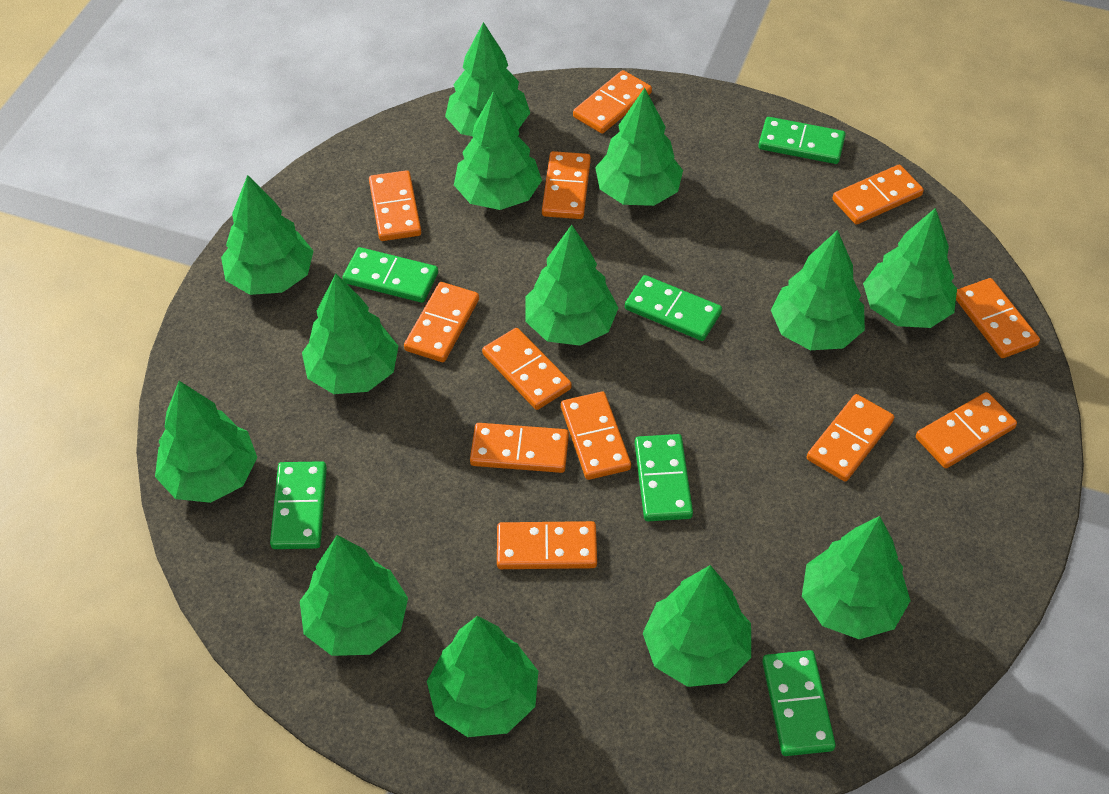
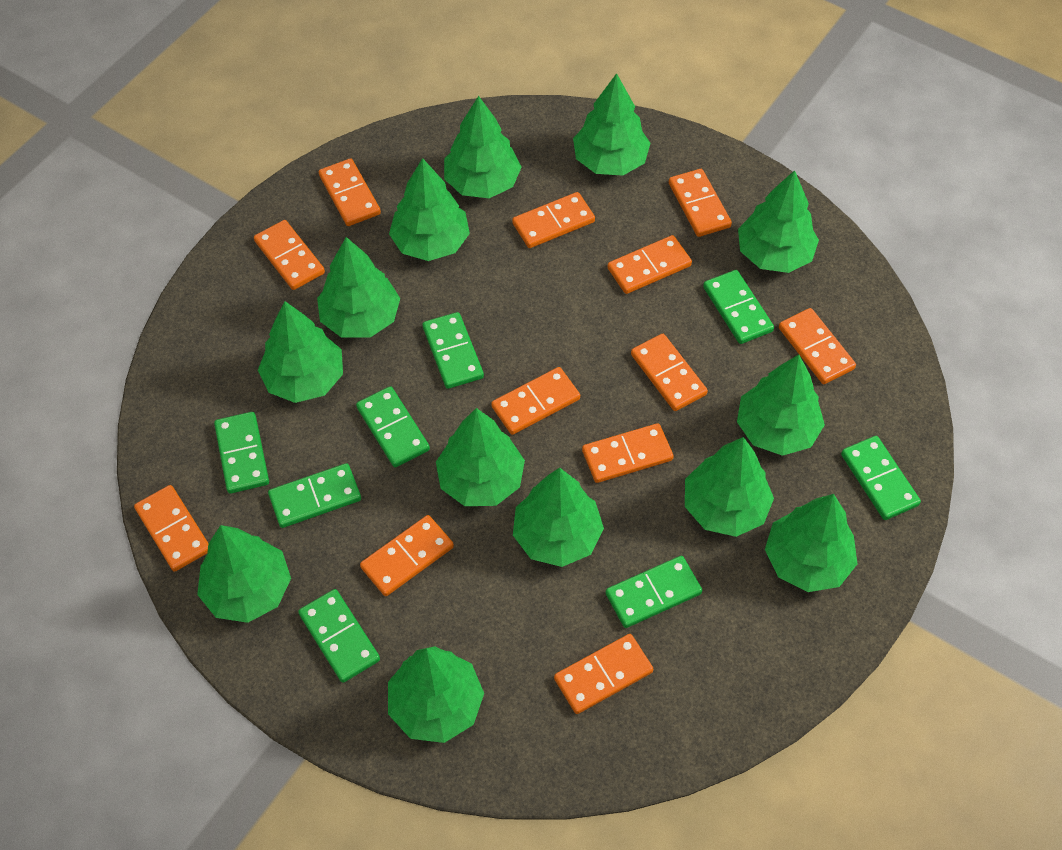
green domino: 6 -> 8

